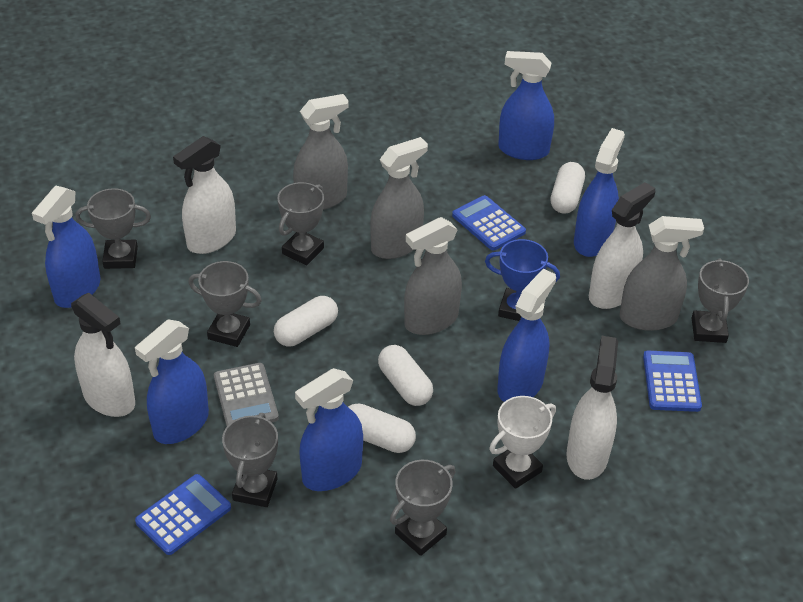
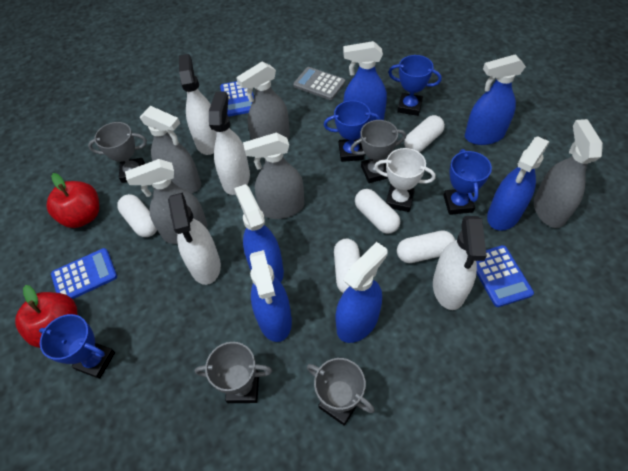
blue trophy: 1 -> 4
grey spray bottle: 4 -> 5
grey trophy: 6 -> 4
red apple: 0 -> 2
white capsule: 4 -> 5

